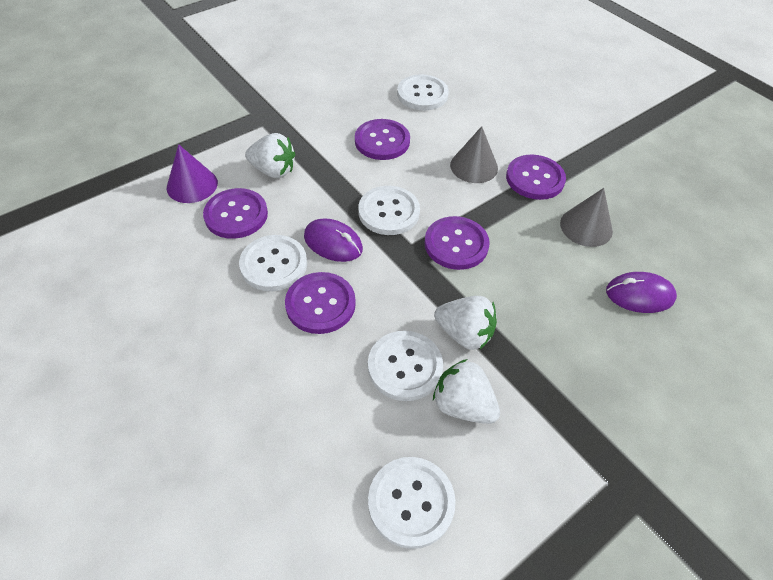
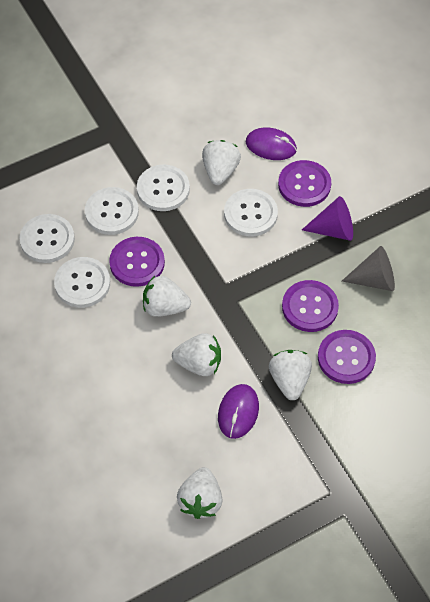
grey cone: 2 -> 1
purple button: 5 -> 4
white strawberry: 3 -> 5

